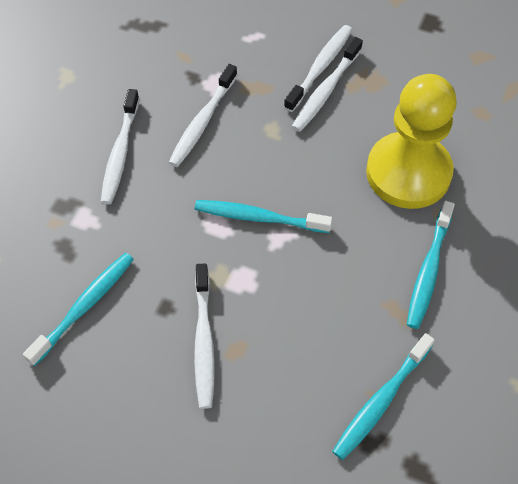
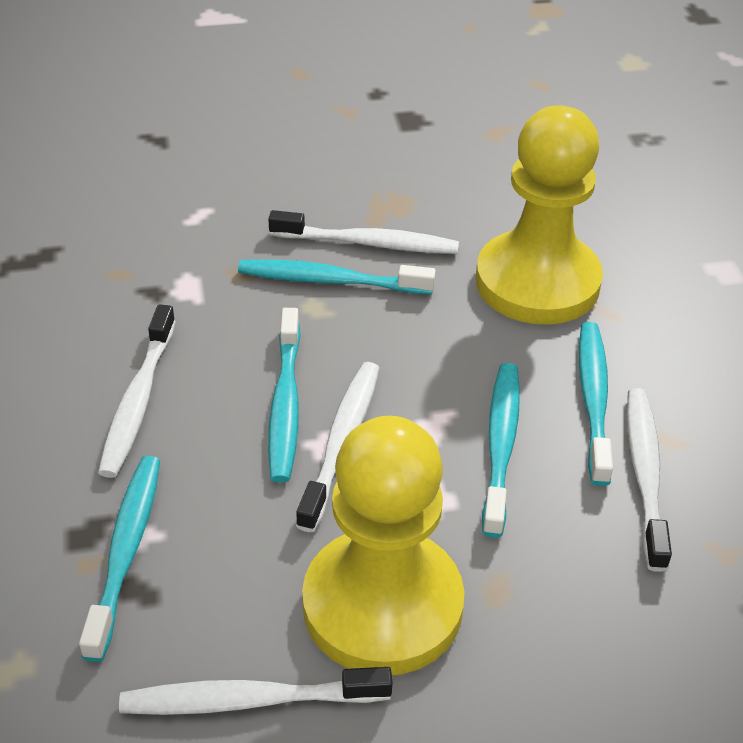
turquoise toothbrush: 4 -> 5
yellow pawn: 1 -> 2

